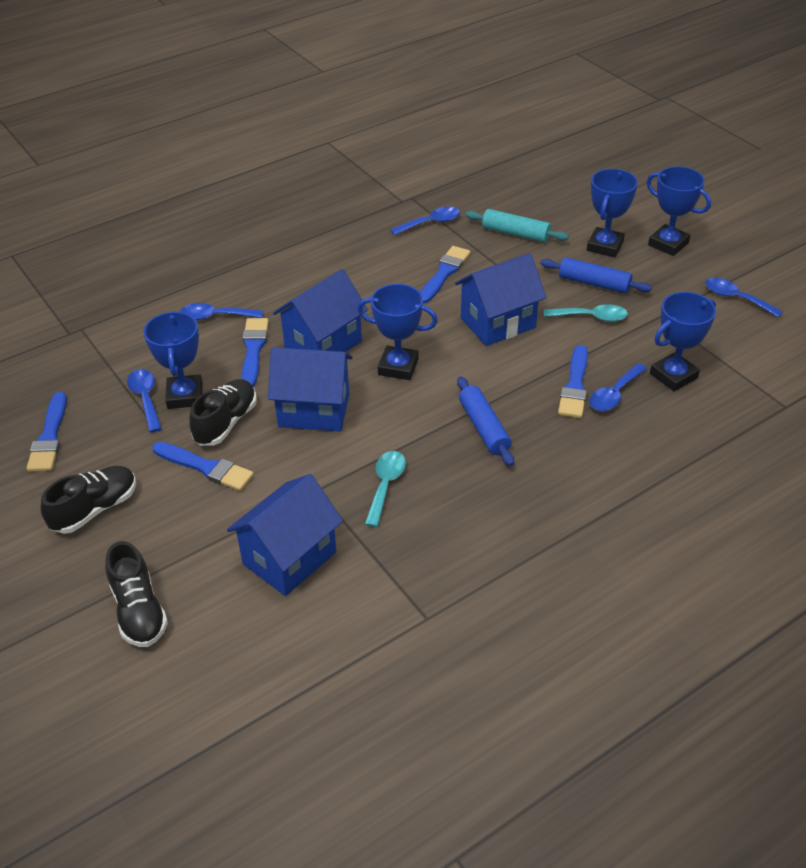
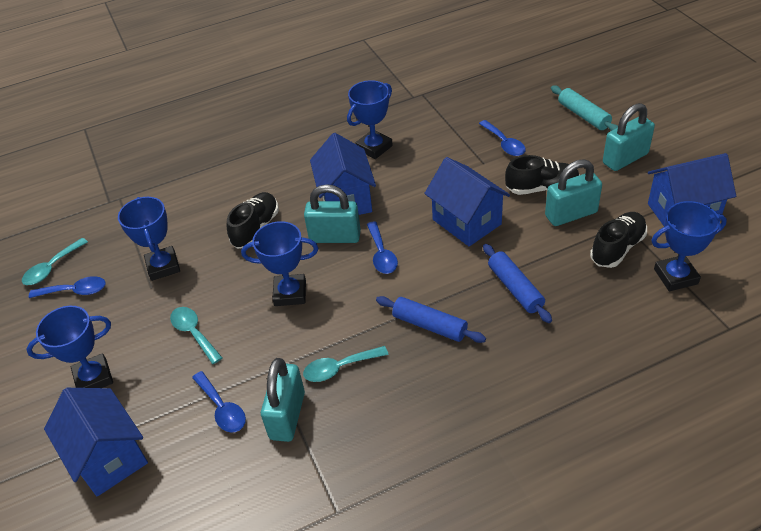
blue brush: 5 -> 0
blue spoon: 5 -> 4
turquoise padlock: 0 -> 4
turquoise spoon: 2 -> 3

